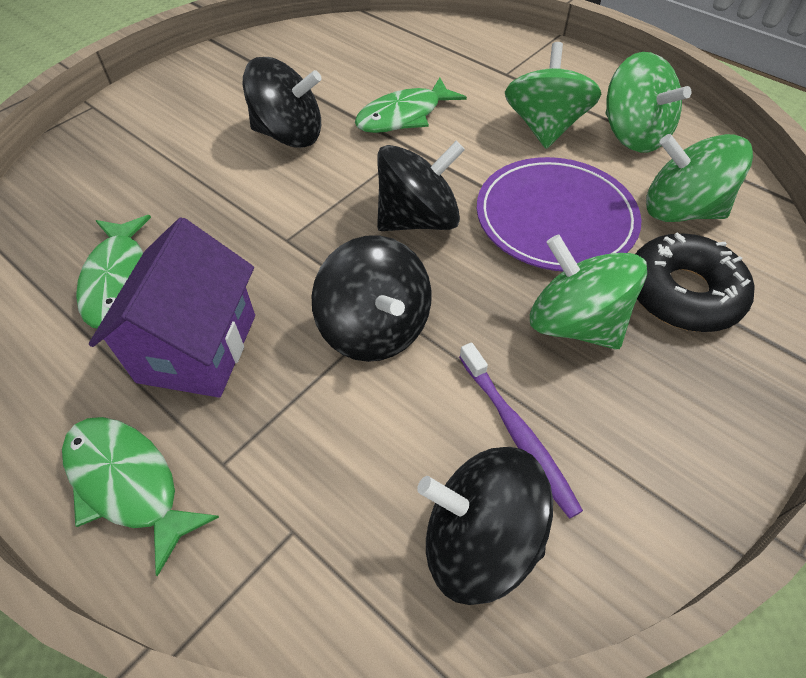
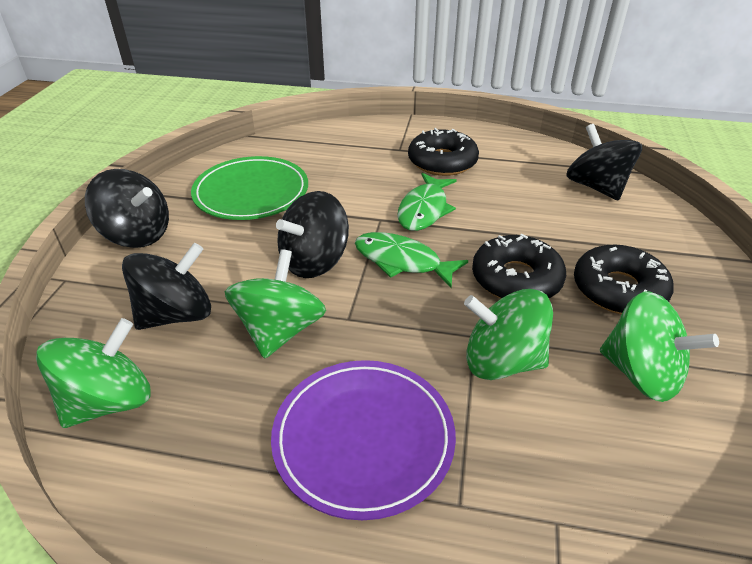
black donut: 1 -> 3
green fish: 3 -> 2
green plate: 0 -> 1
purple house: 1 -> 0
purple toothbrush: 1 -> 0

